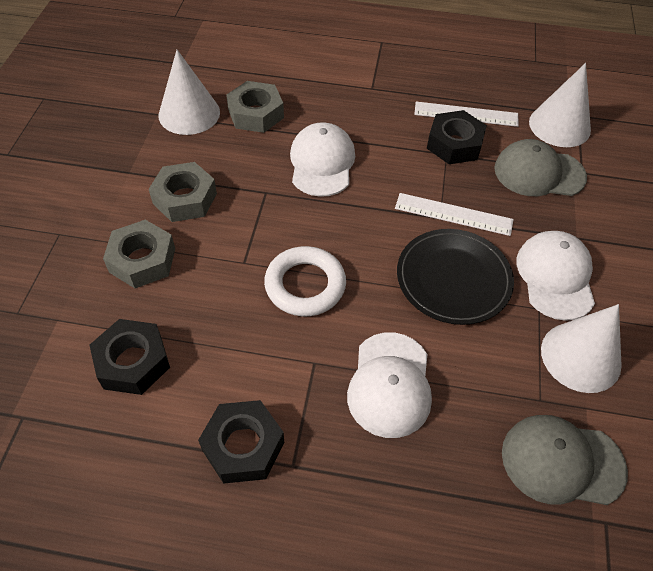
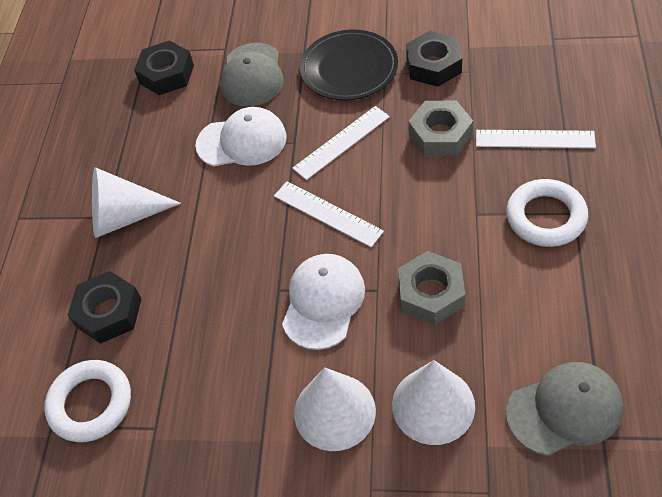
grey nut: 3 -> 2
white cap: 3 -> 2
white ring: 1 -> 2
white ruler: 2 -> 3

